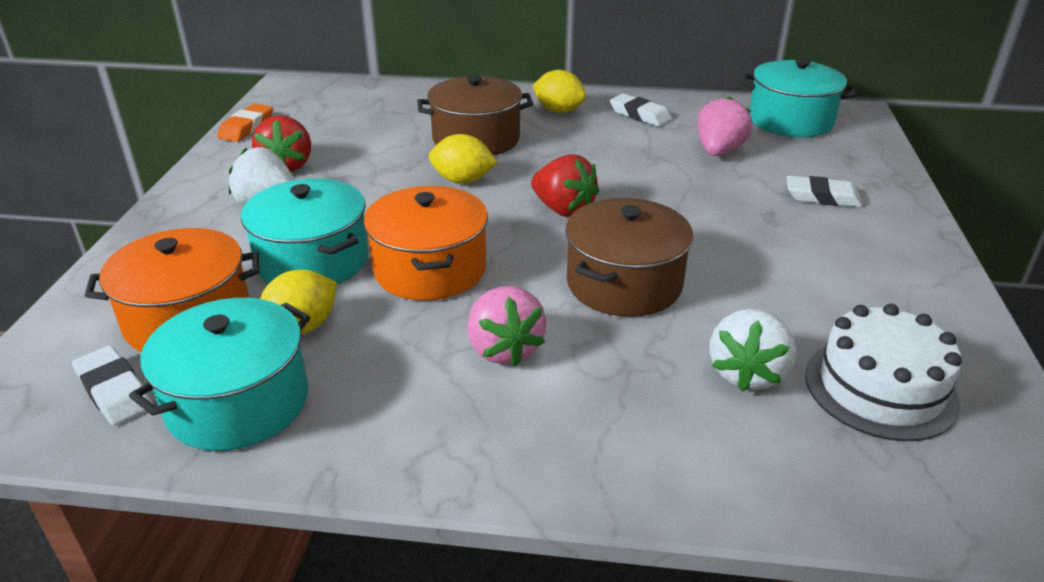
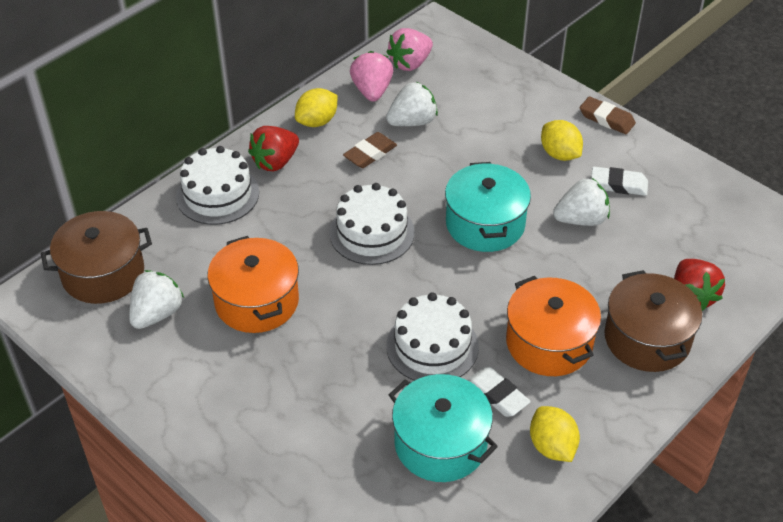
brown eraser: 0 -> 2
orange eraser: 1 -> 0
turquoise pot: 3 -> 2
white cake: 1 -> 3
white eraser: 3 -> 2
white strawberry: 2 -> 3

